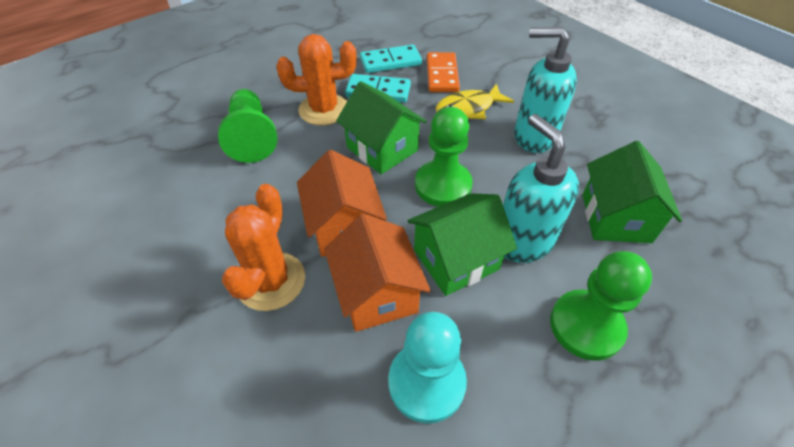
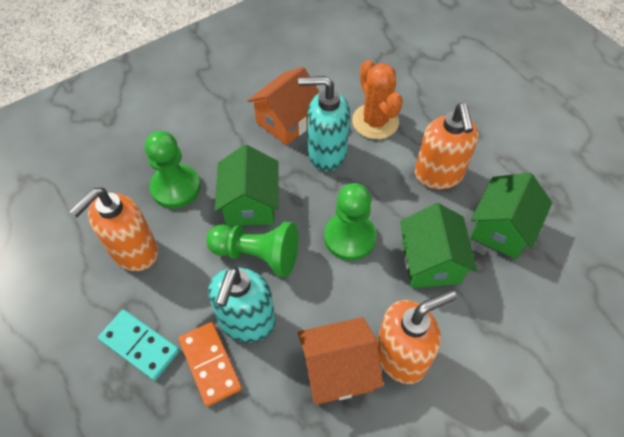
orange cactus: 2 -> 1
orange soap dispenser: 0 -> 3
turquoise domino: 2 -> 1
turquoise pawn: 1 -> 0
yellow fish: 1 -> 0

